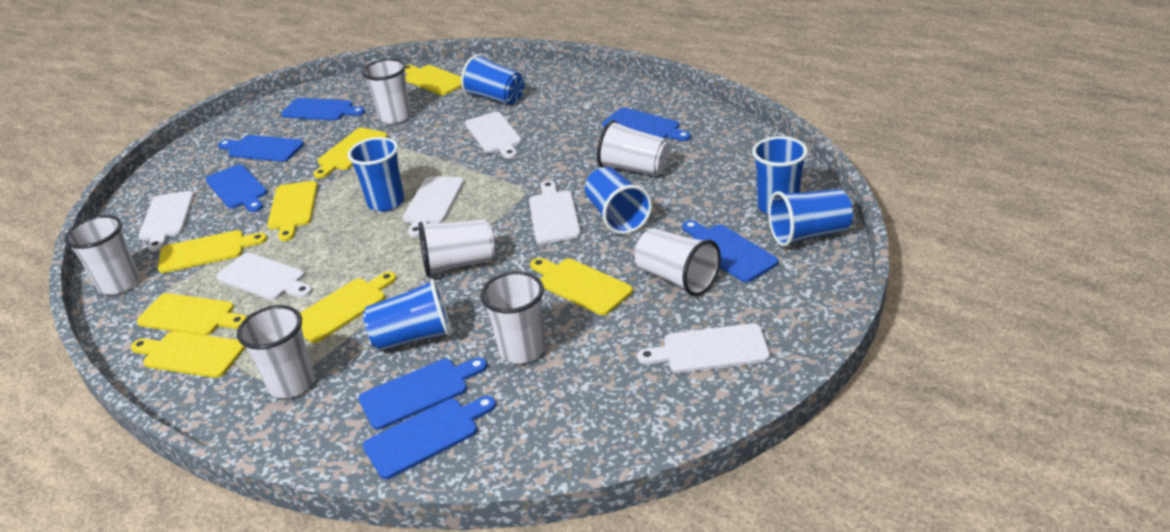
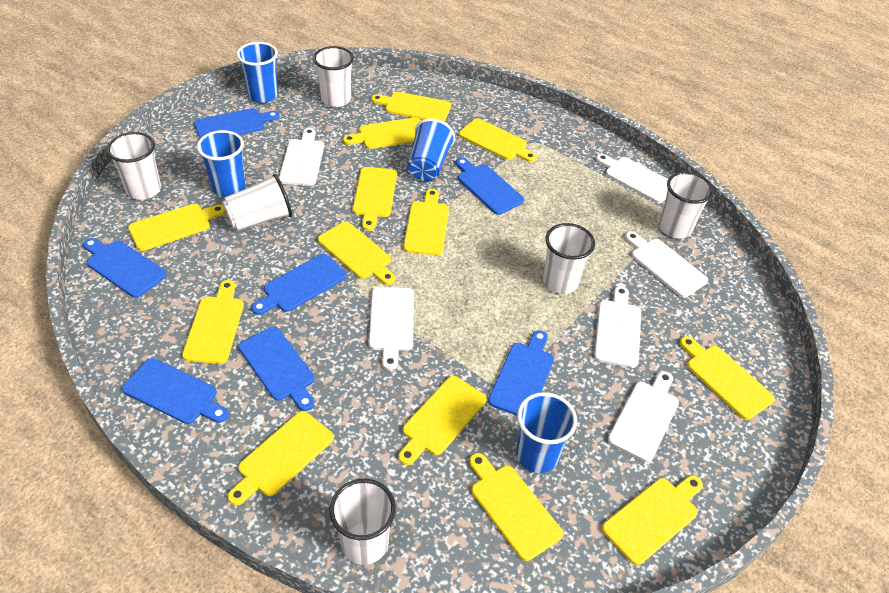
blue cup: 6 -> 4
white cup: 7 -> 6
yellow cutting board: 8 -> 13

